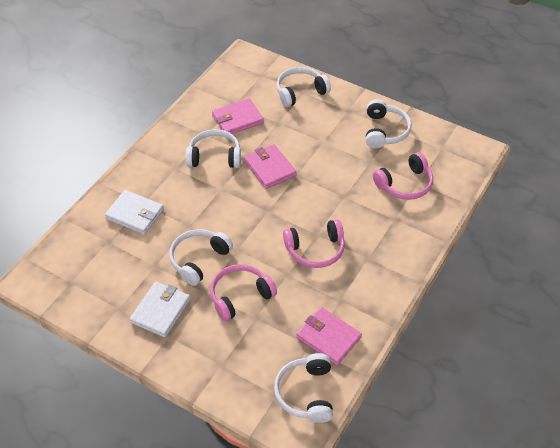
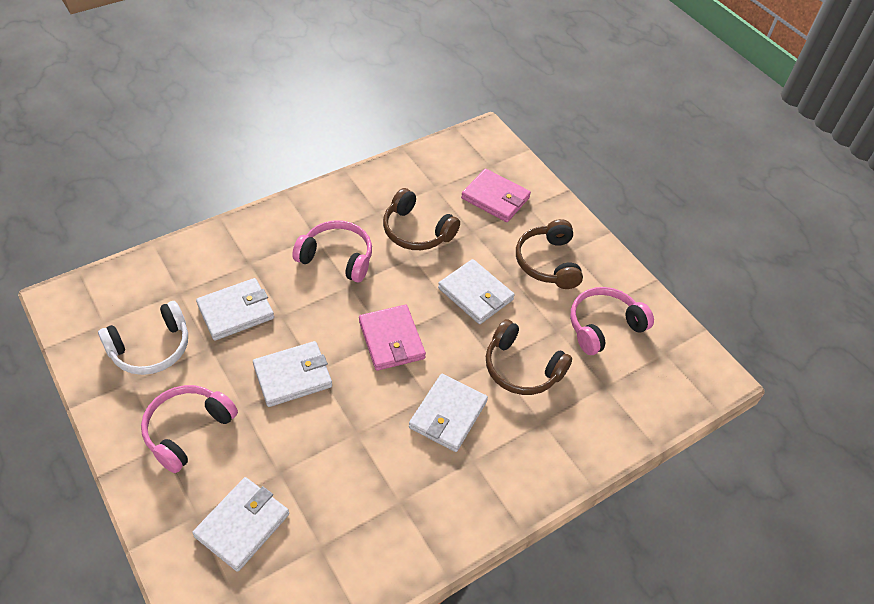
brown headphones: 0 -> 3
pink wallet: 3 -> 2
white headphones: 5 -> 1
white wallet: 2 -> 5

